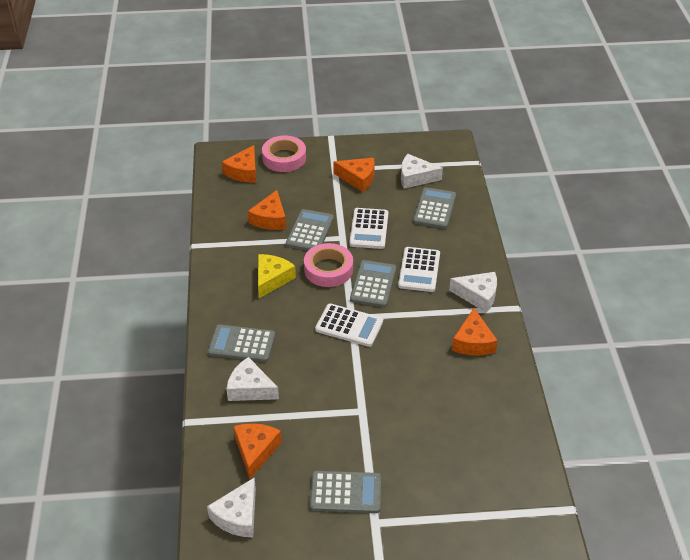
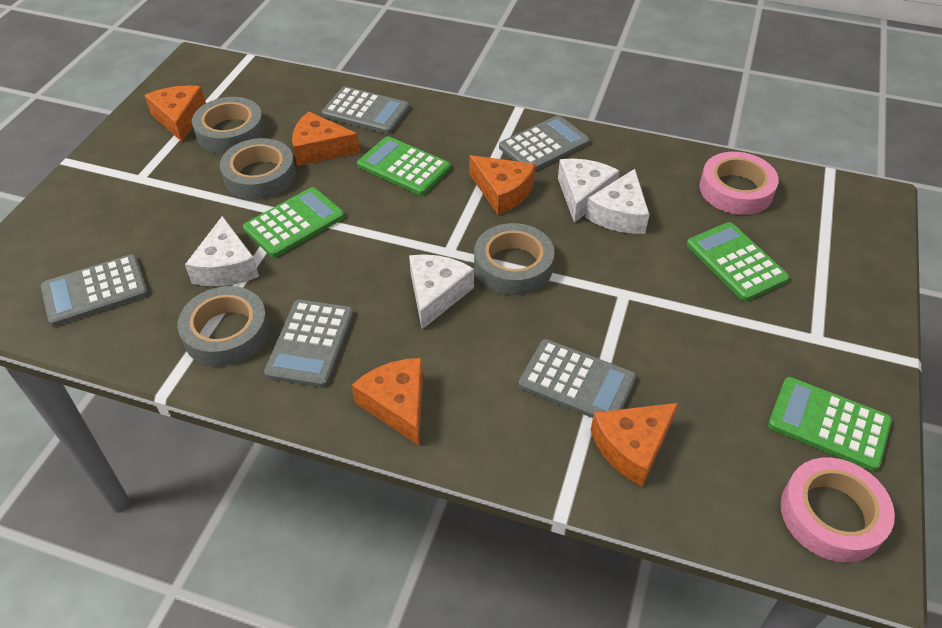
green calculator: 0 -> 4
grey tape: 0 -> 4
white calculator: 3 -> 0
yellow cheese: 1 -> 0

